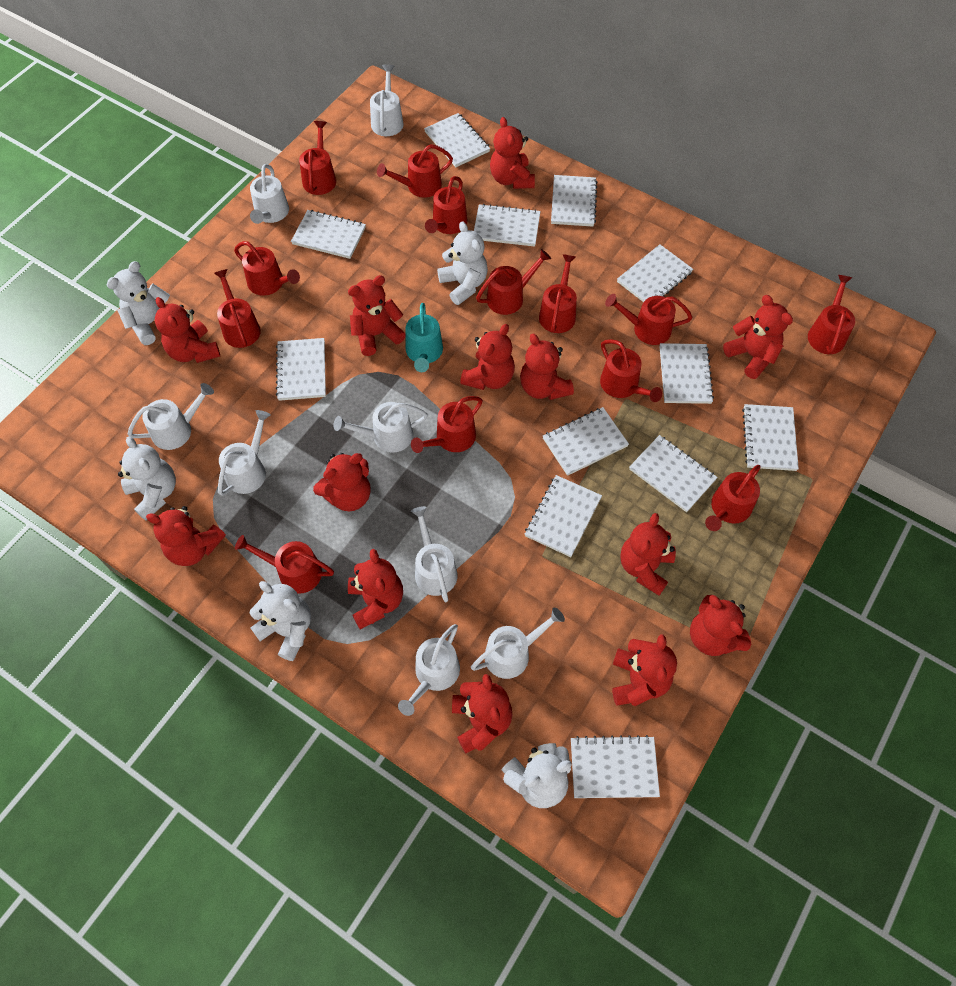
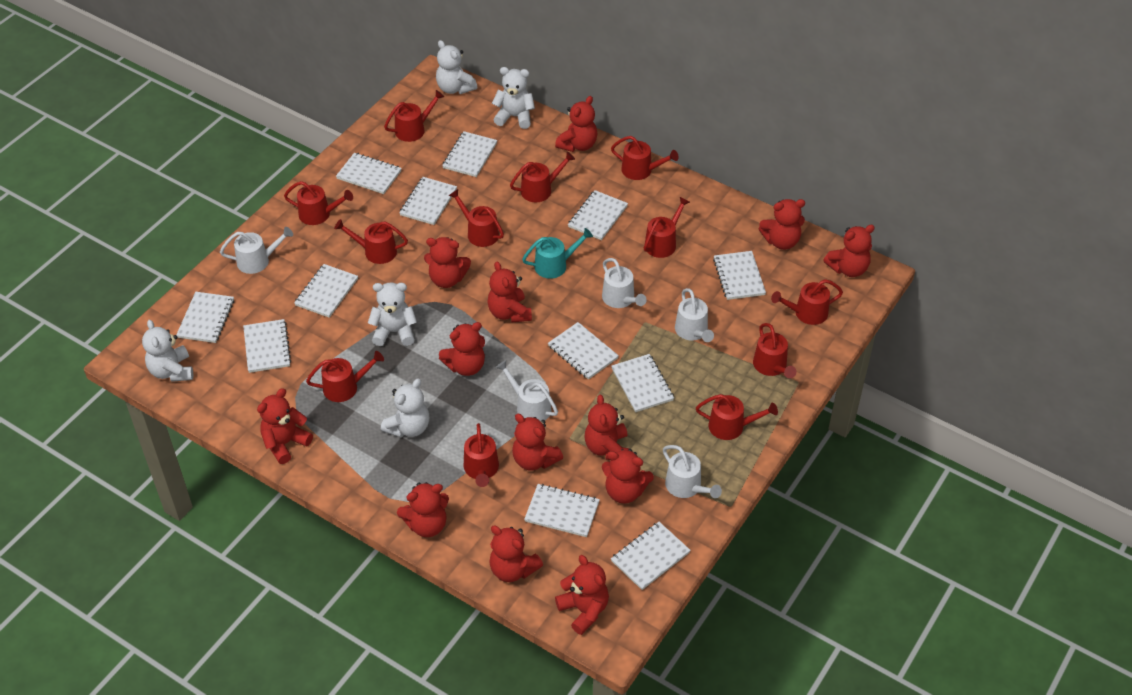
red watering can: 13 -> 12
white watering can: 8 -> 5

